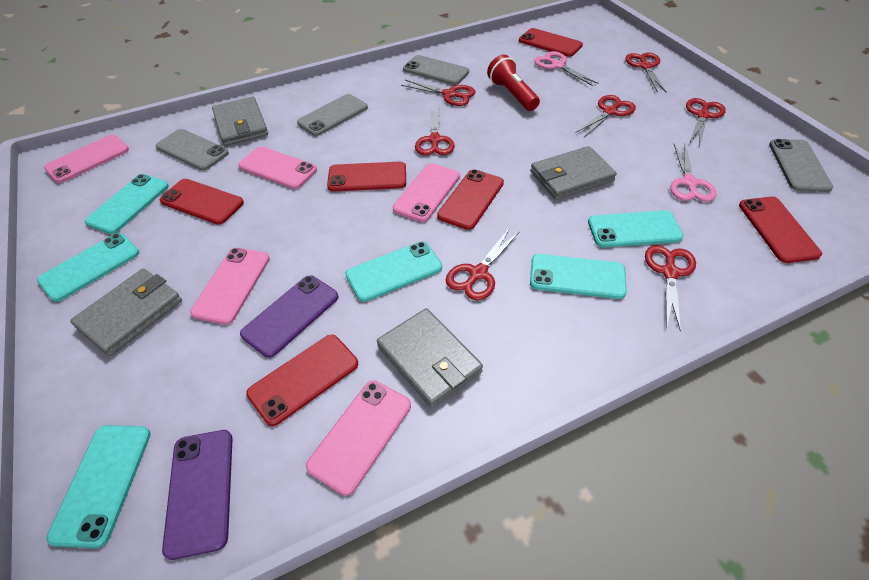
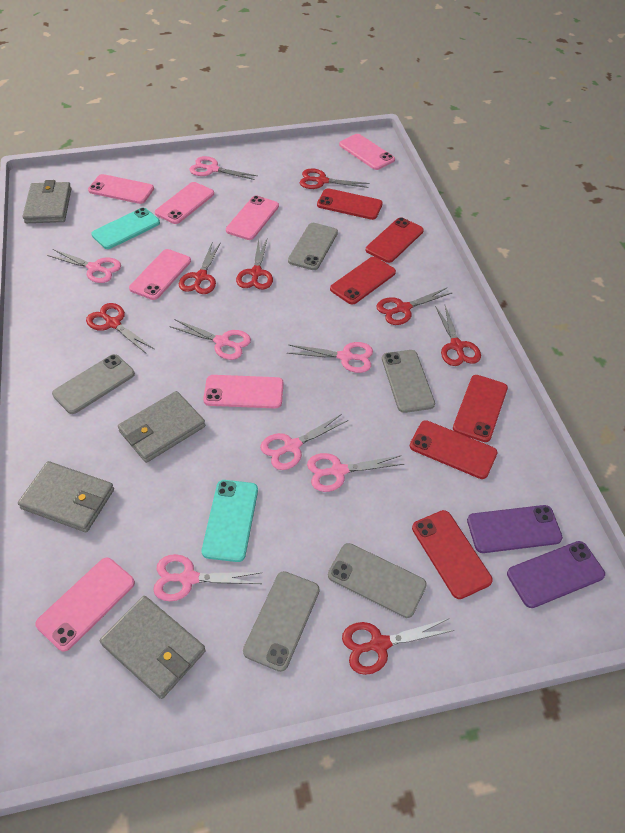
grey phone: 4 -> 5
pink phone: 5 -> 7
pink scissors: 2 -> 7
red flashlight: 1 -> 0
turquoise phone: 6 -> 2

